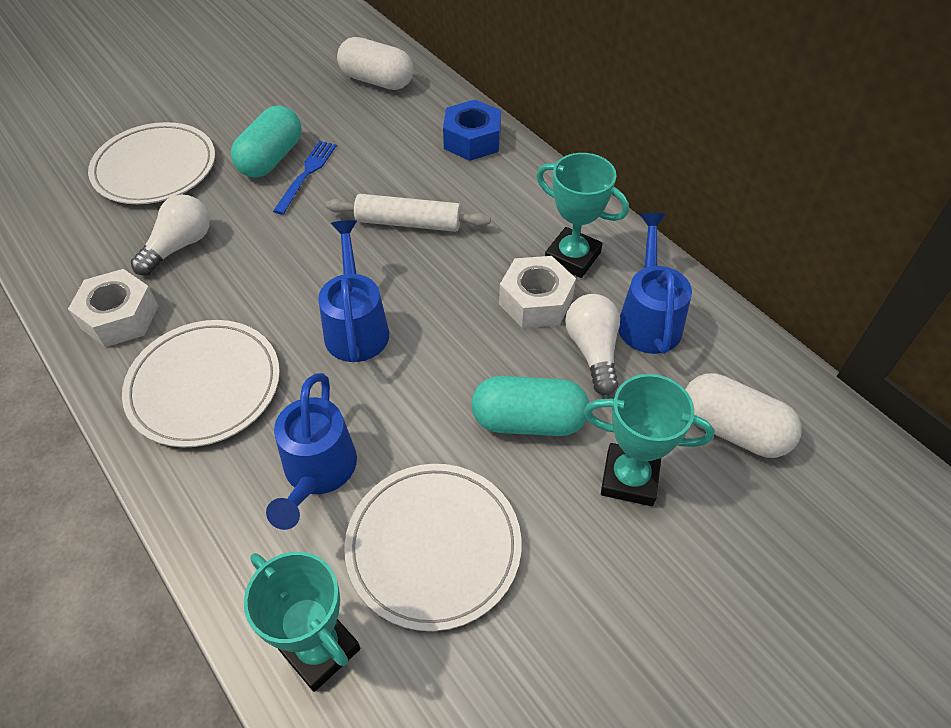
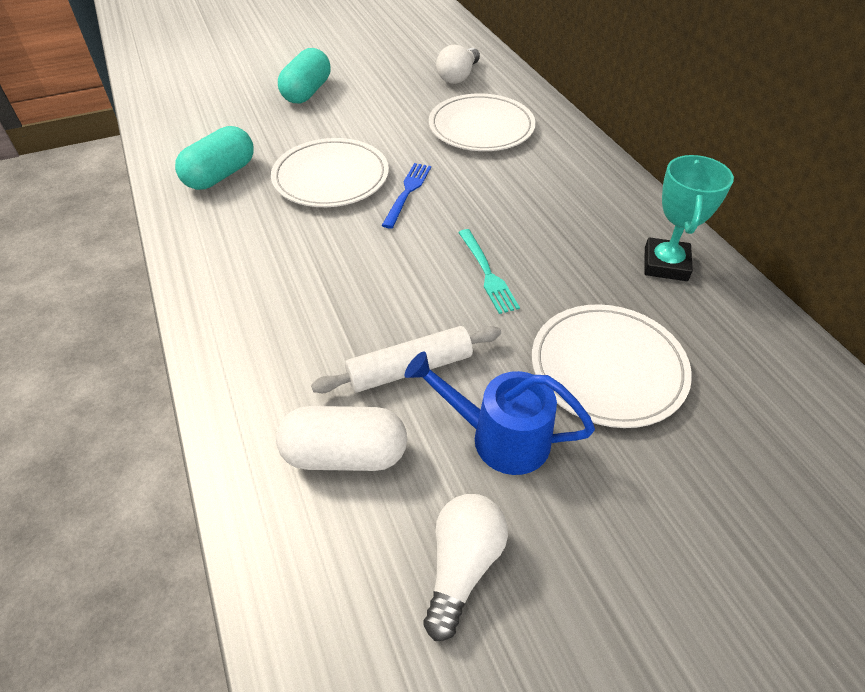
blue nut: 1 -> 0
blue watering can: 3 -> 1
turquoise fork: 0 -> 1
turquoise trophy: 3 -> 1
white capsule: 2 -> 1
white nut: 2 -> 0

